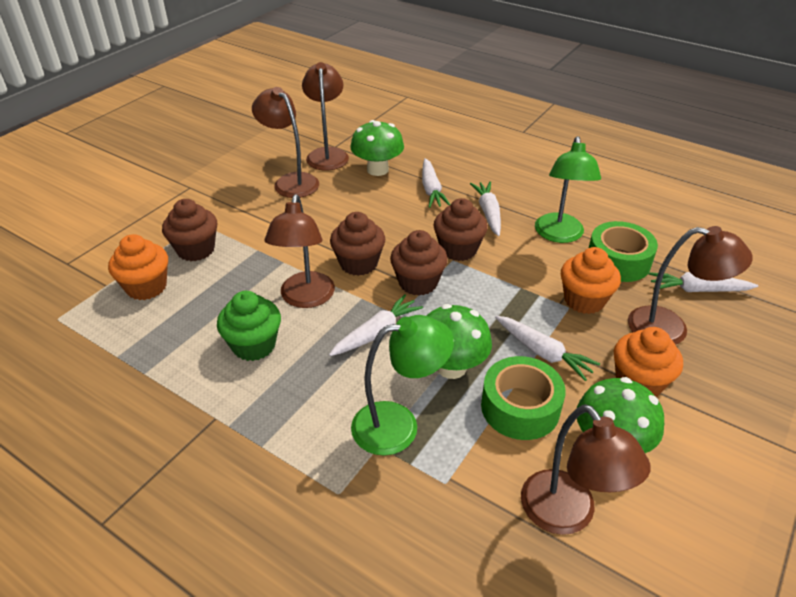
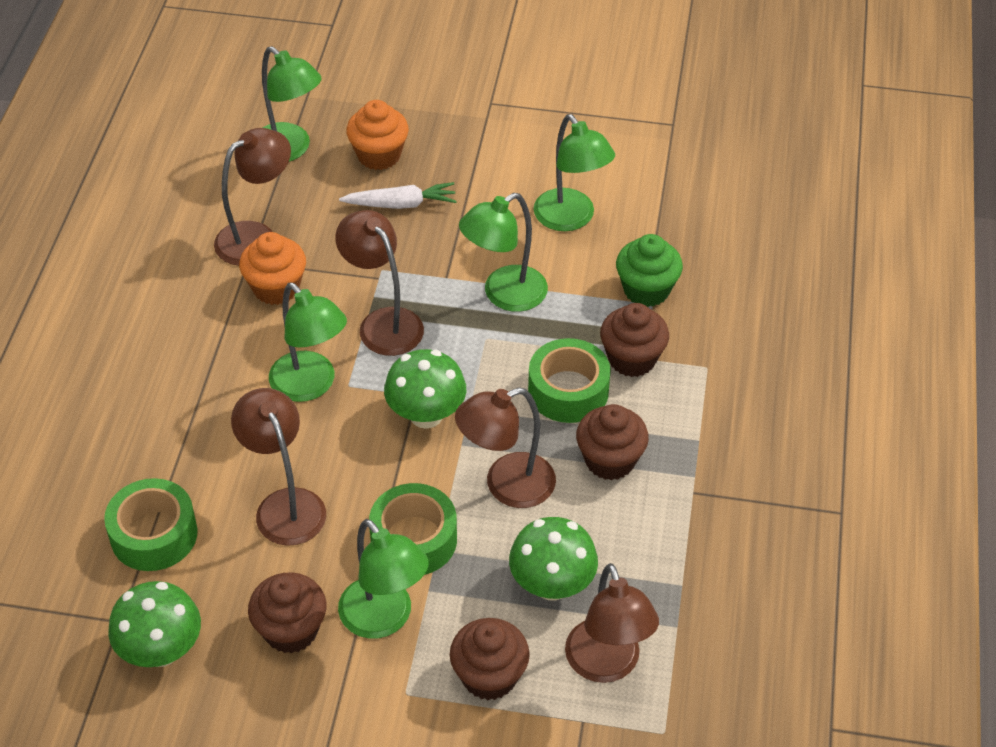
green lamp: 2 -> 5
green tape: 2 -> 3
orange cupcake: 3 -> 2
white carrot: 5 -> 1

